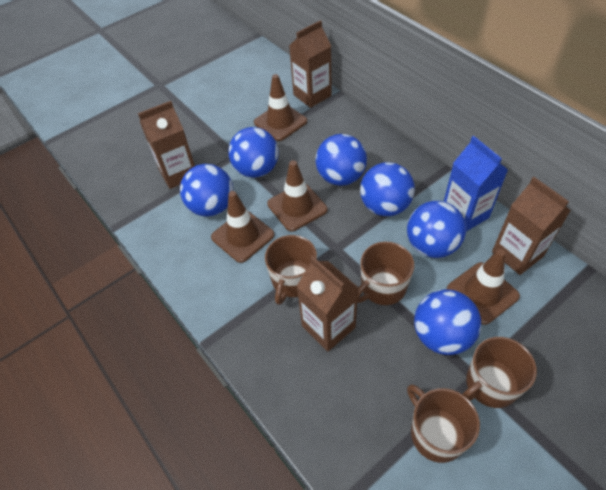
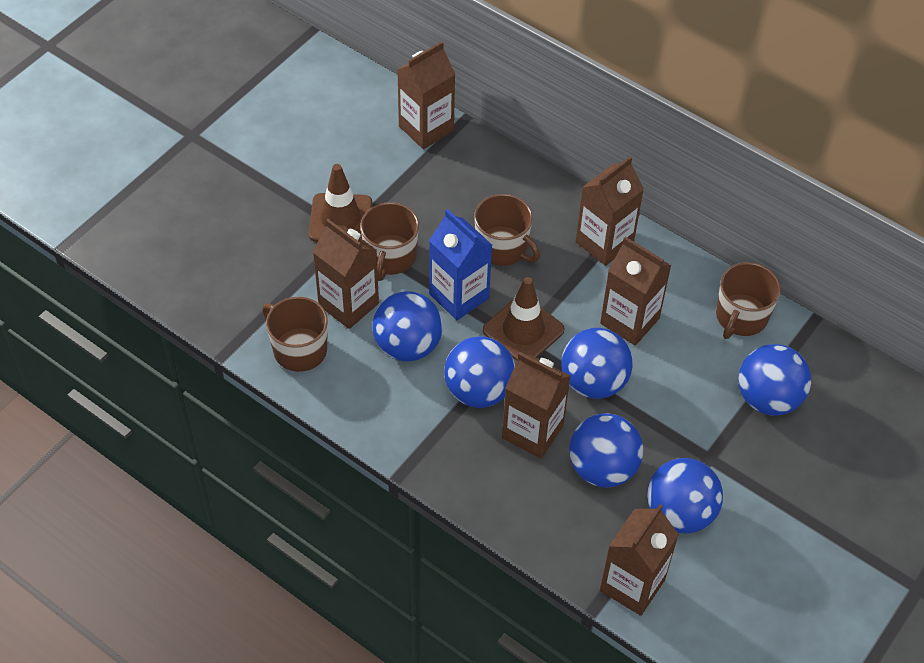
brown carton: 4 -> 6
brown traffic cone: 4 -> 2

